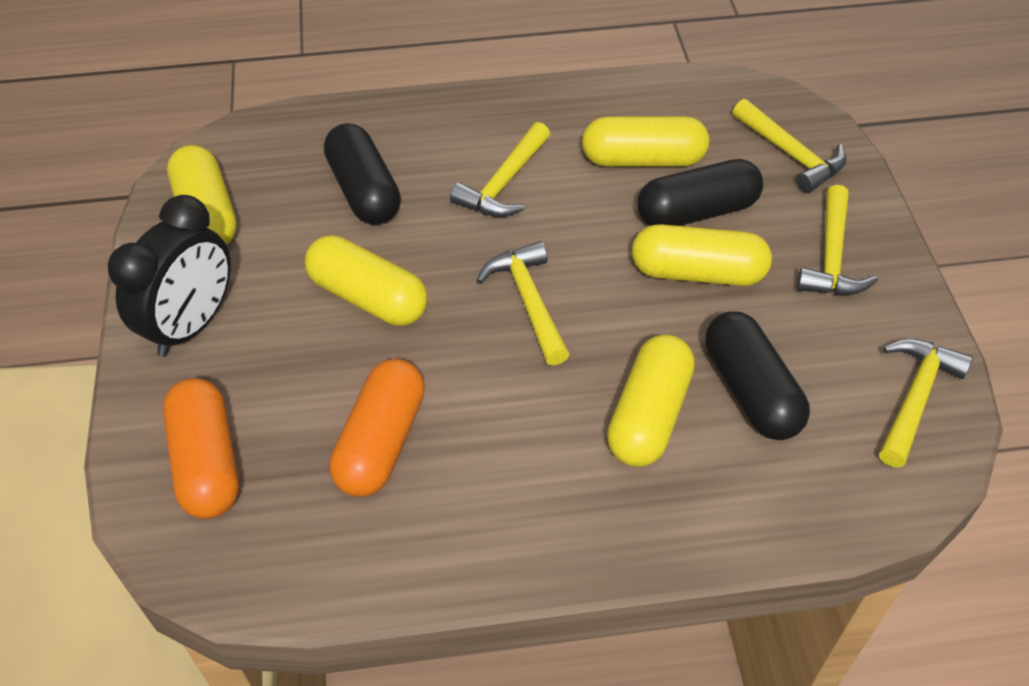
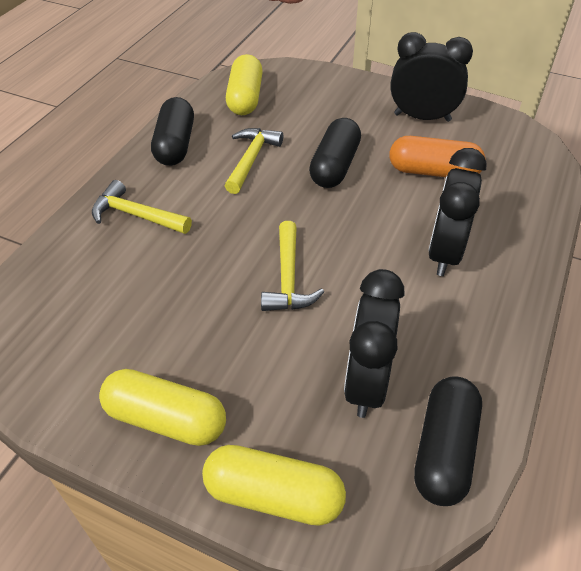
black clock: 1 -> 3
orange capsule: 2 -> 1
yellow capsule: 5 -> 3
yellow hammer: 5 -> 3

